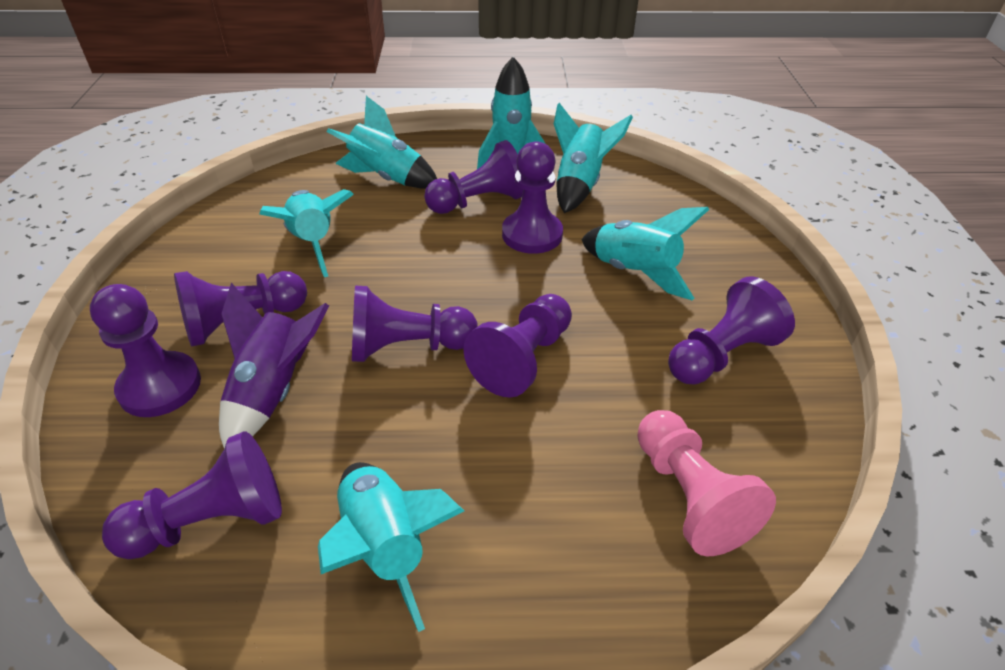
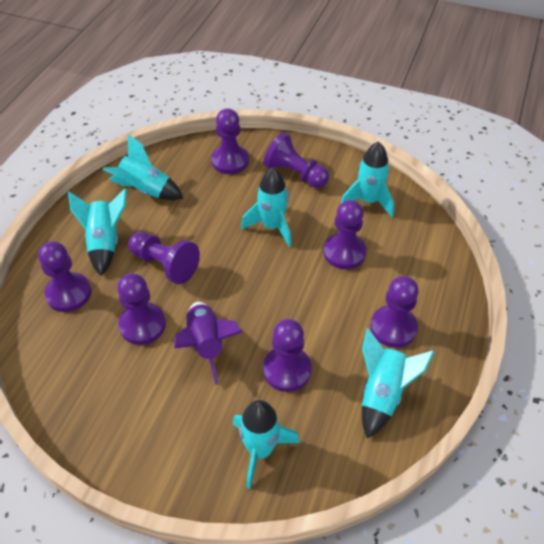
pink pawn: 1 -> 0

